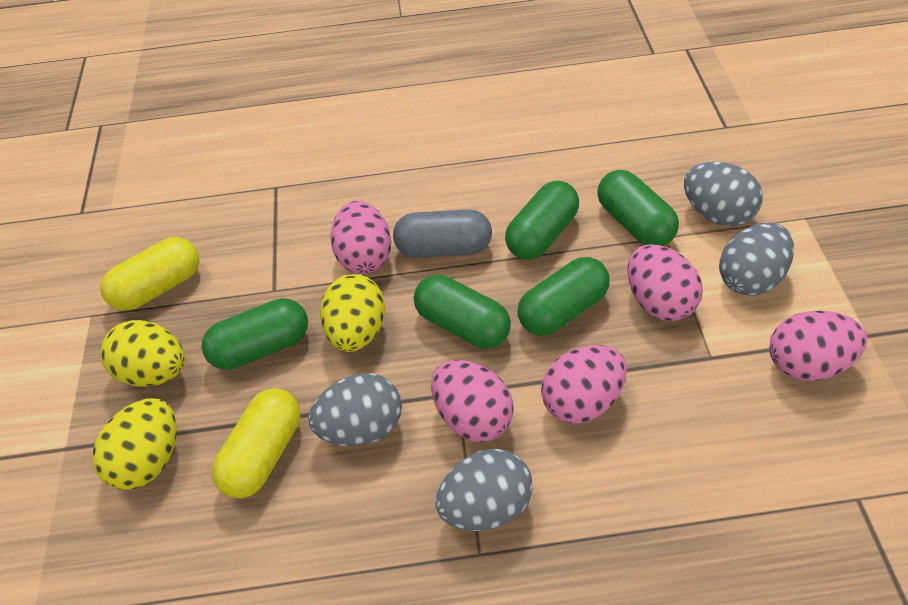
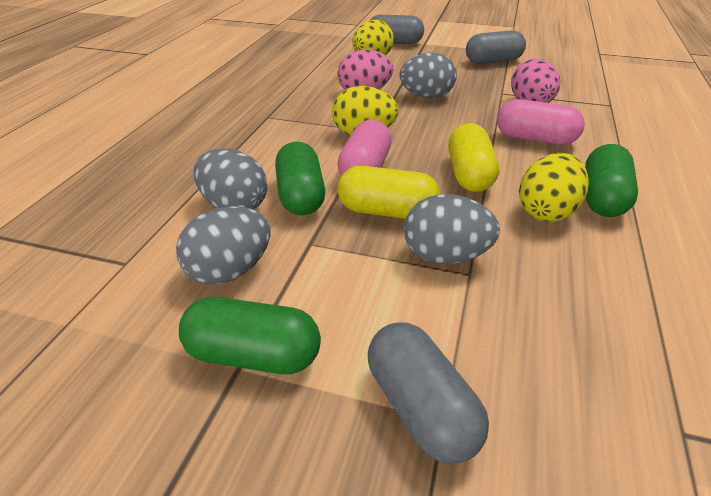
green capsule: 5 -> 3
grey capsule: 1 -> 3
pink capsule: 0 -> 2
pink egg: 5 -> 2

